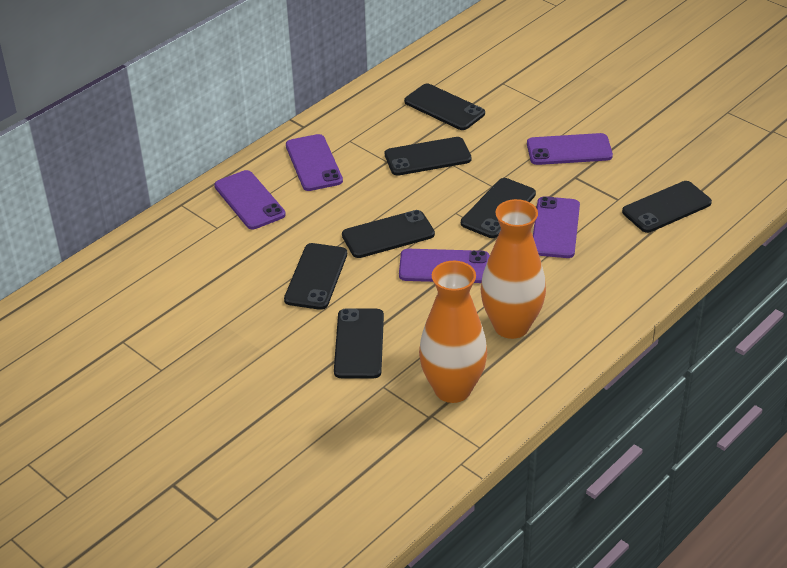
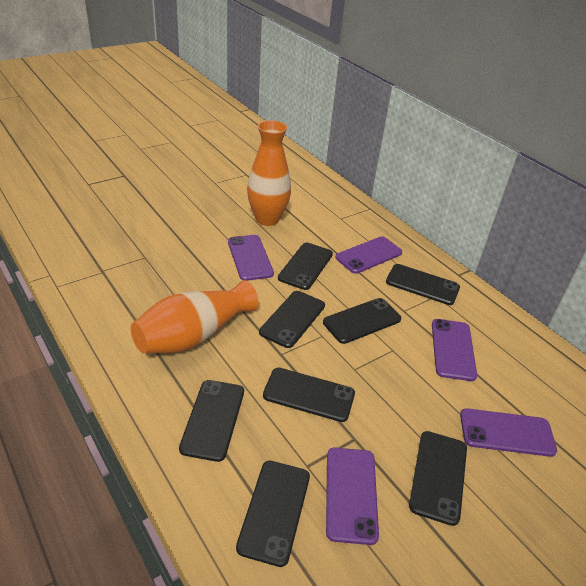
black phone: 7 -> 8

